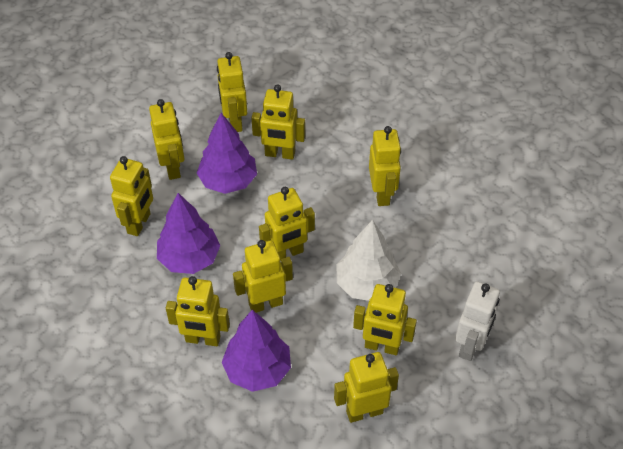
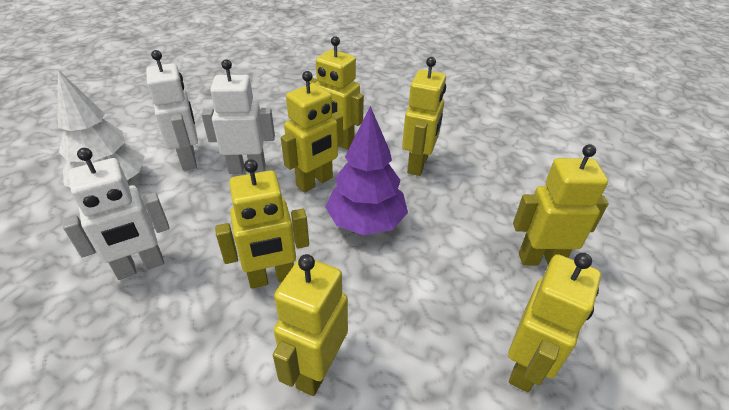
purple tree: 3 -> 1
white robot: 1 -> 3
yellow robot: 10 -> 7

